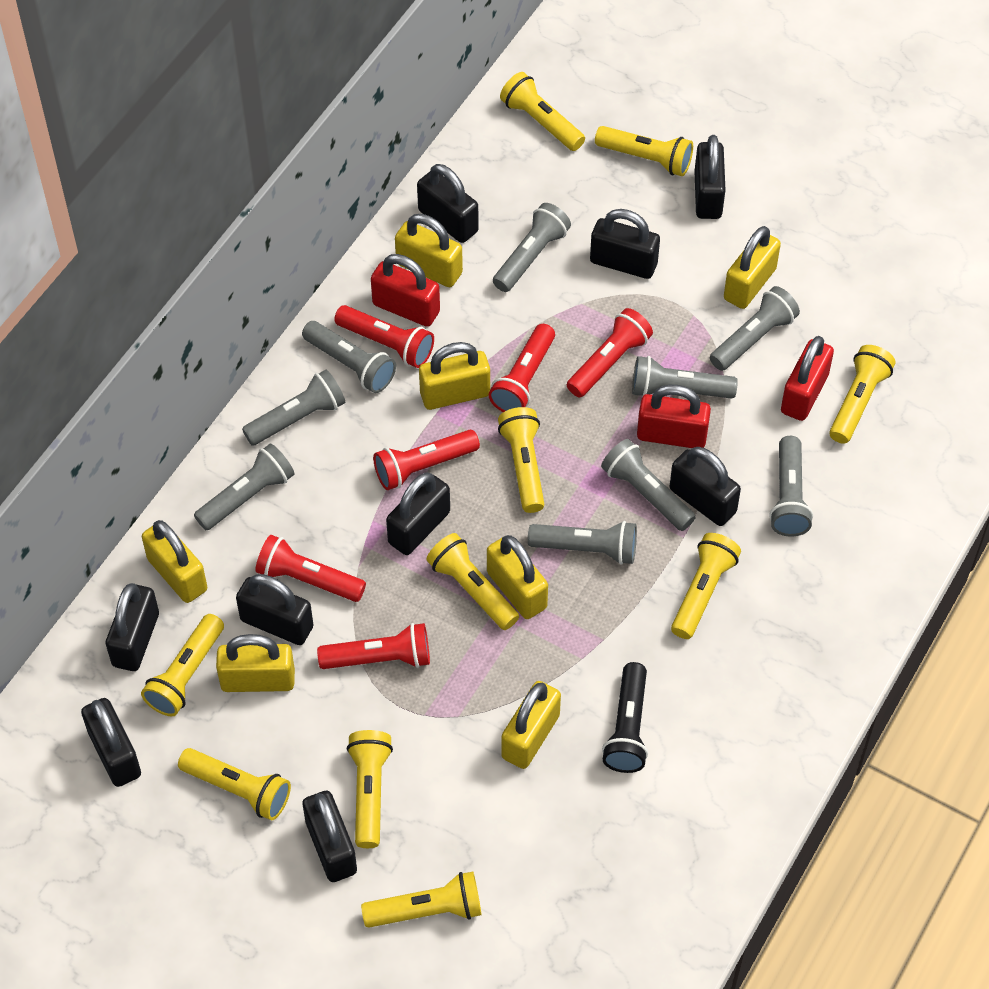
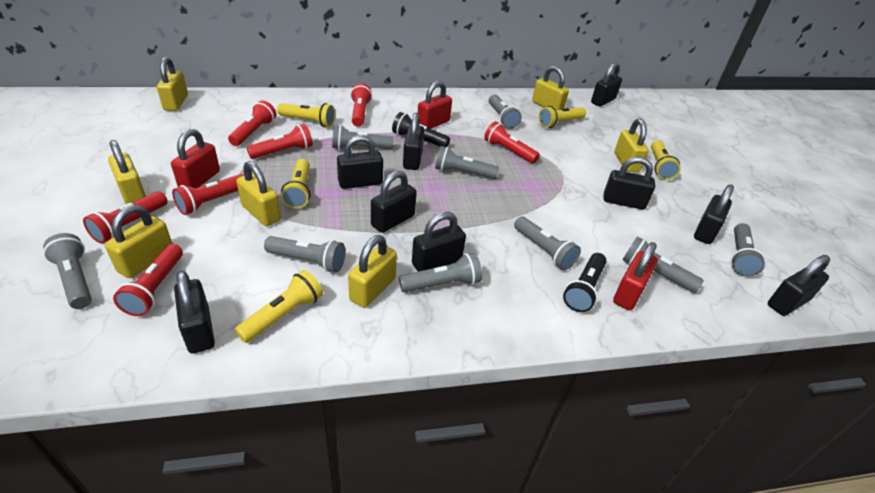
black flashlight: 1 -> 2
red flashlight: 6 -> 7
yellow flashlight: 10 -> 5

